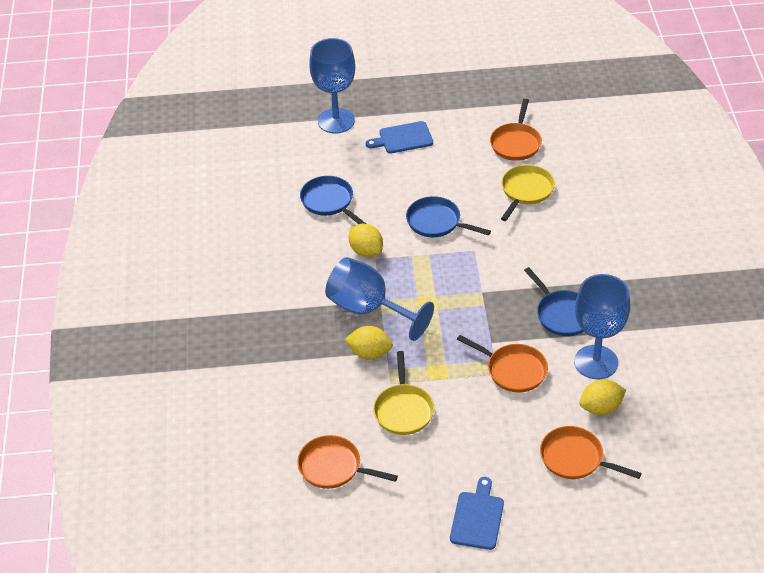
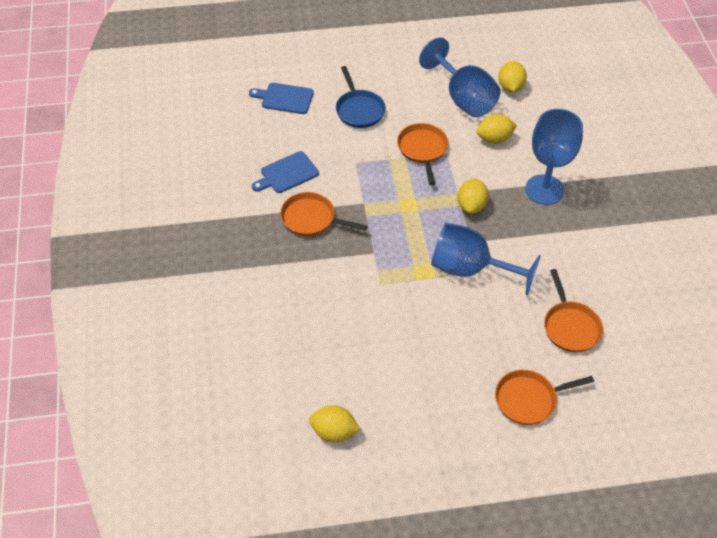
blue pan: 3 -> 1
yellow lemon: 3 -> 4
yellow pan: 2 -> 0

